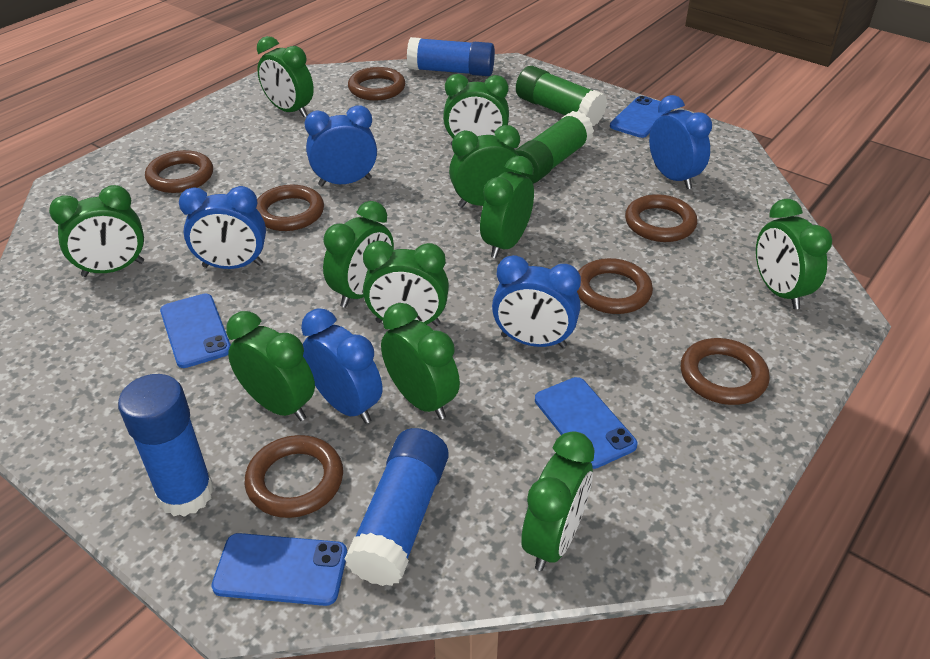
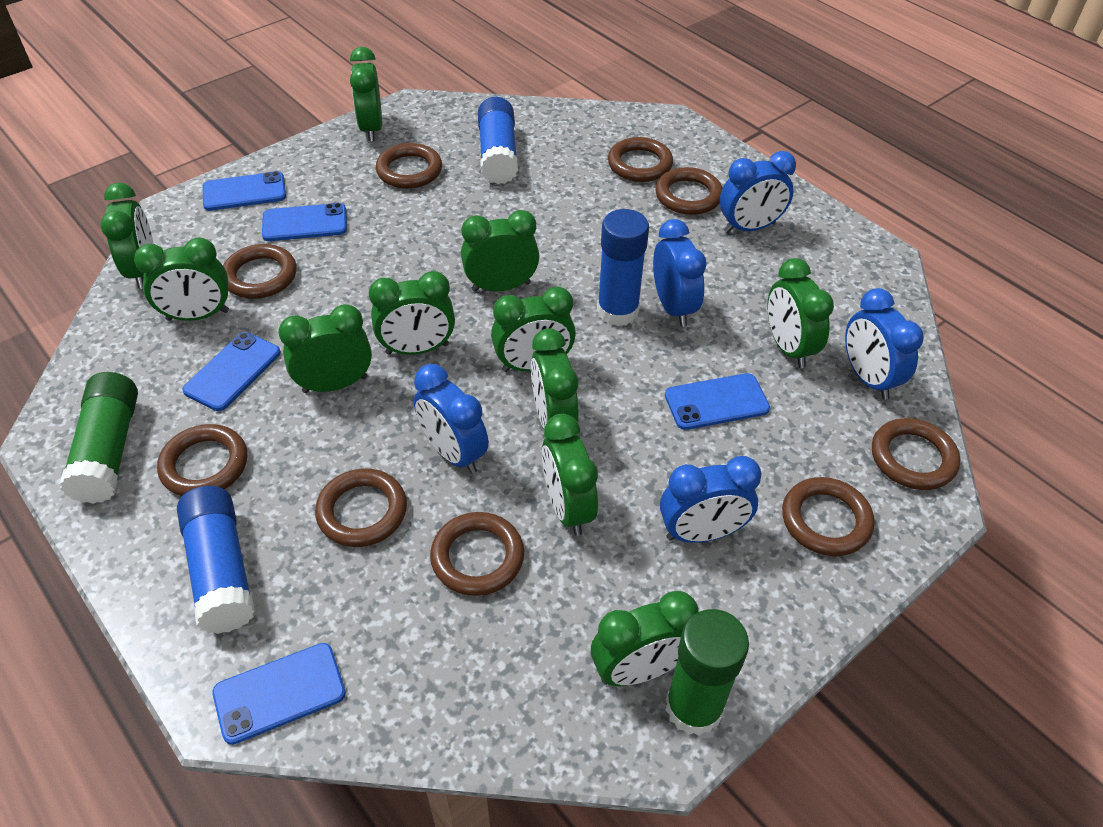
blue phone: 4 -> 5
brown ring: 7 -> 9

